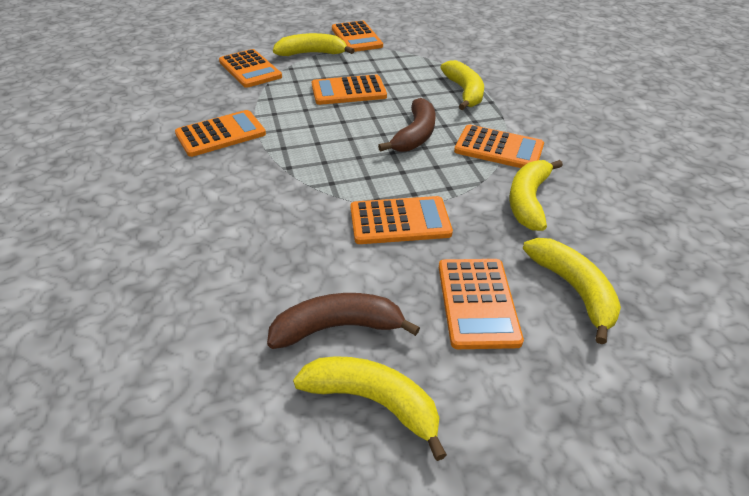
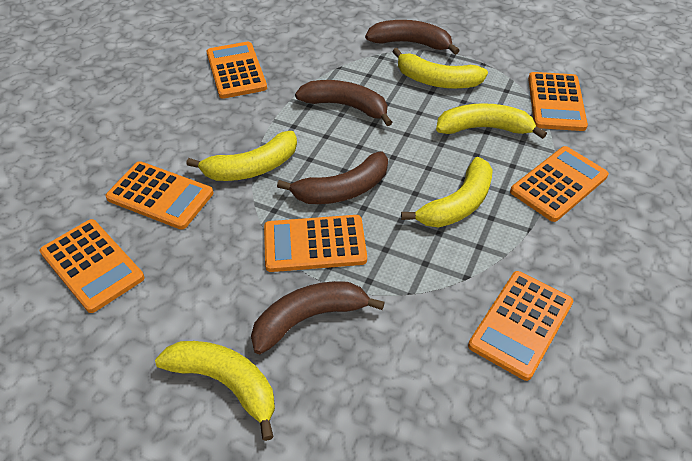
brown banana: 2 -> 4

